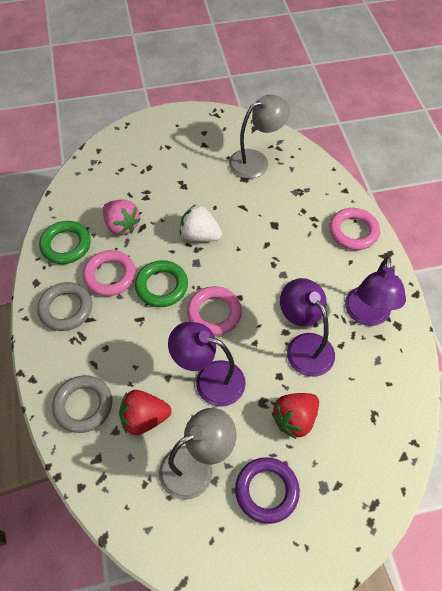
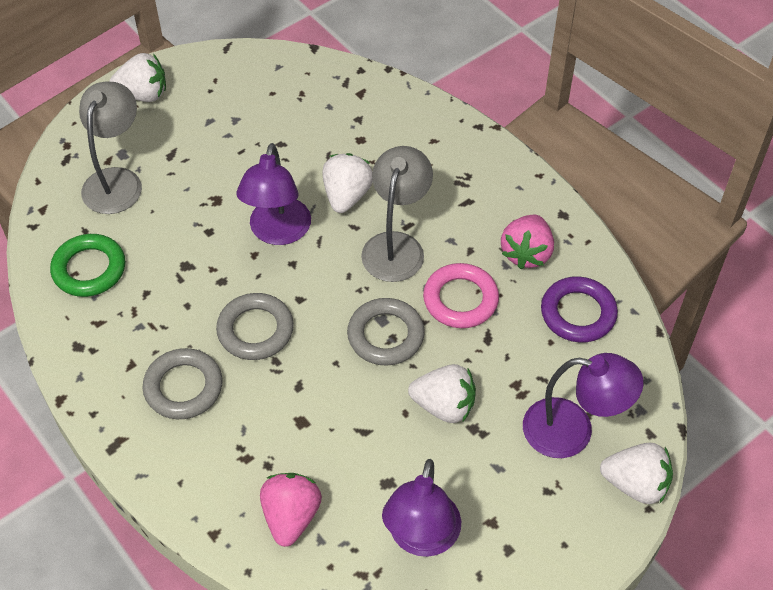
green ring: 2 -> 1
grey ring: 2 -> 3
pink ring: 3 -> 1
pink strawberry: 1 -> 2
red strawberry: 2 -> 0
white strawberry: 1 -> 4

